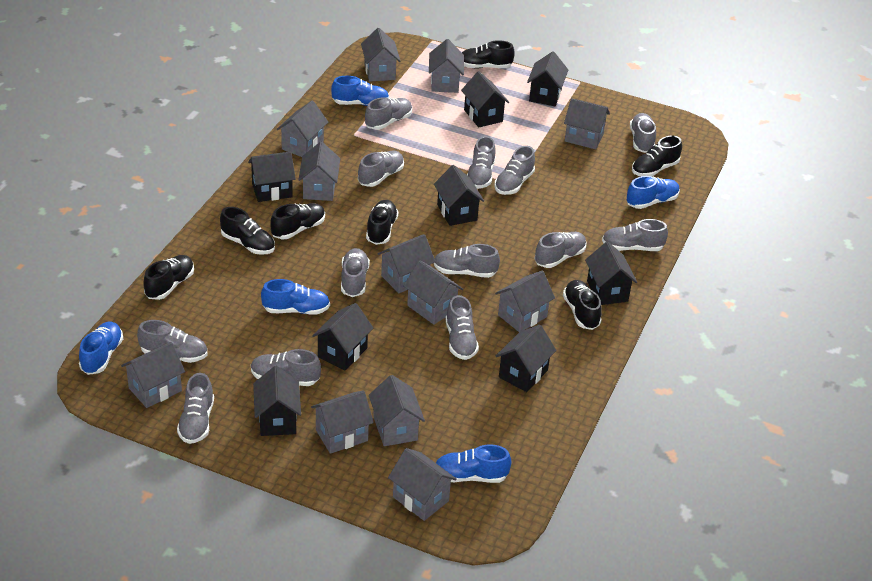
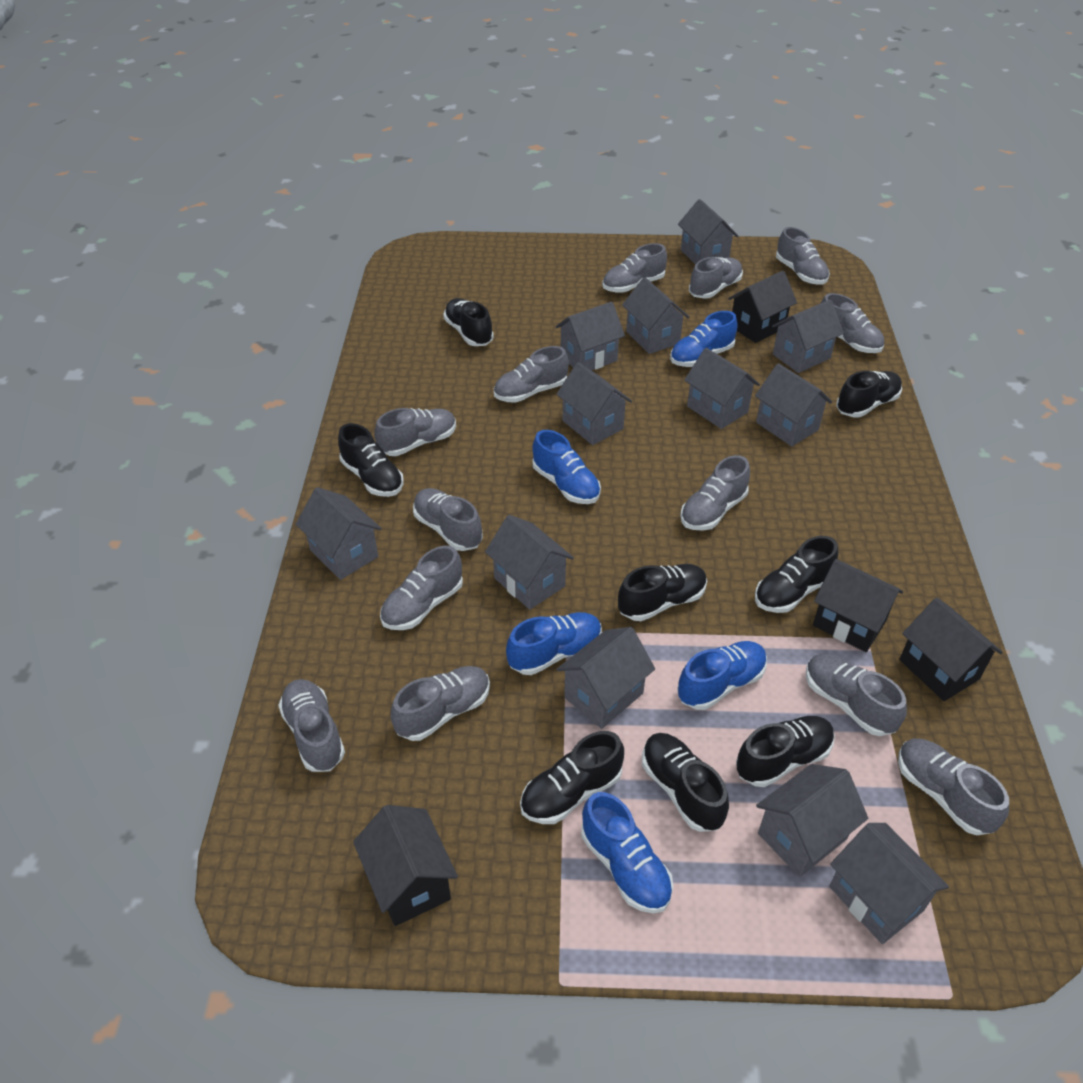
black house: 8 -> 4
black shoe: 7 -> 8

